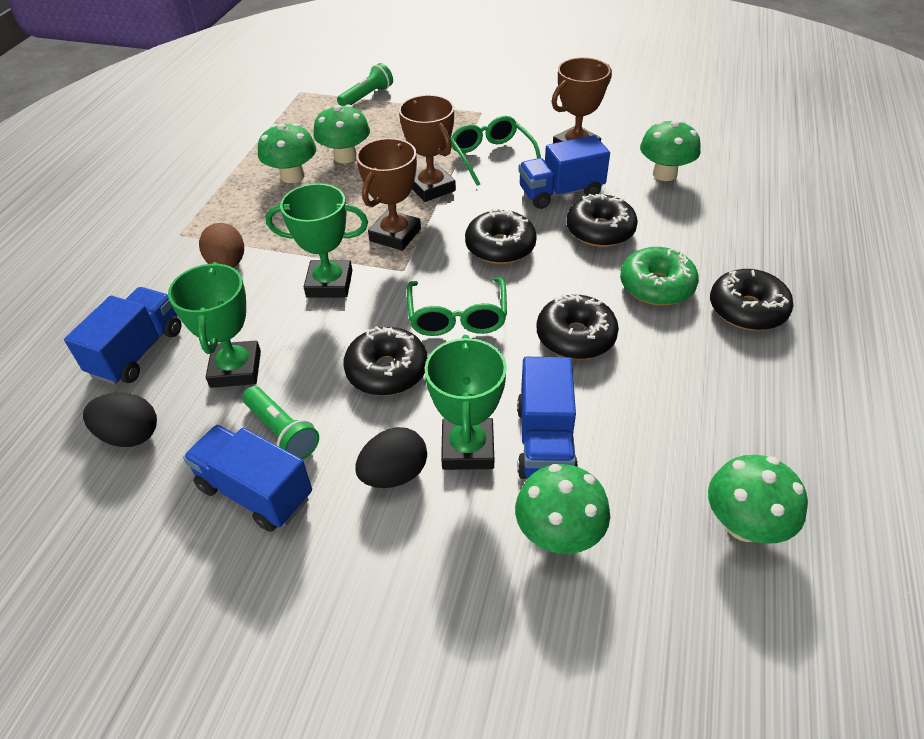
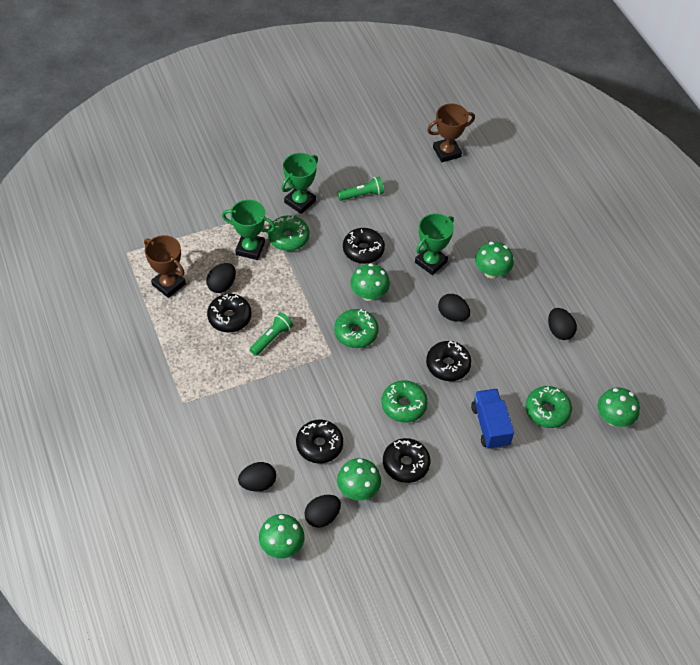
black egg: 2 -> 5
blue truck: 4 -> 1
brown egg: 1 -> 0
brown trophy: 3 -> 2
green donut: 1 -> 4
green glasses: 2 -> 0

